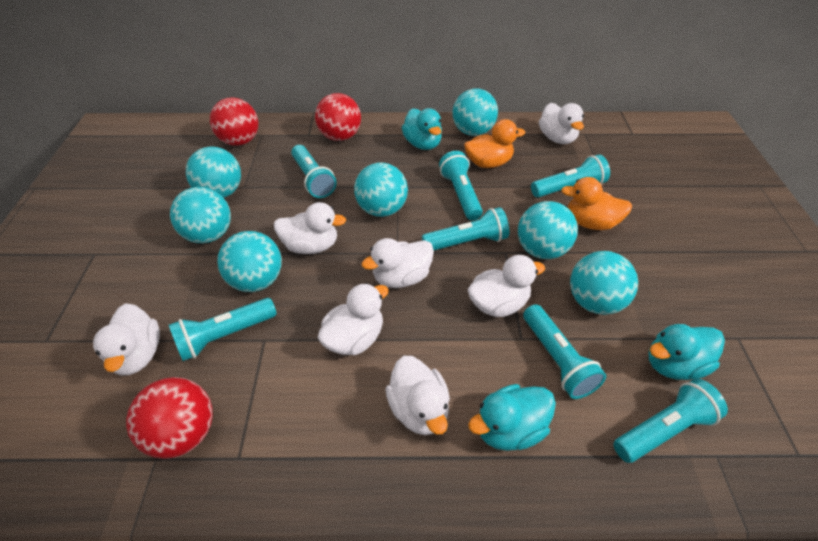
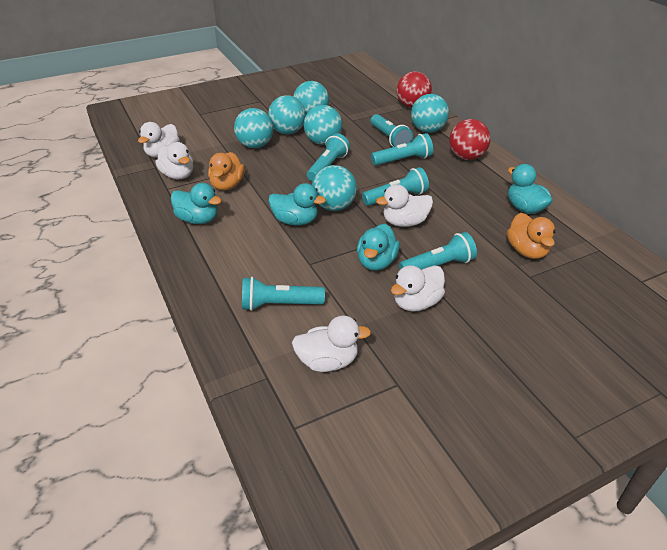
red ball: 3 -> 2
turquoise ball: 7 -> 6
turquoise duck: 3 -> 4
turquoise flashlight: 7 -> 6
white duck: 7 -> 5

